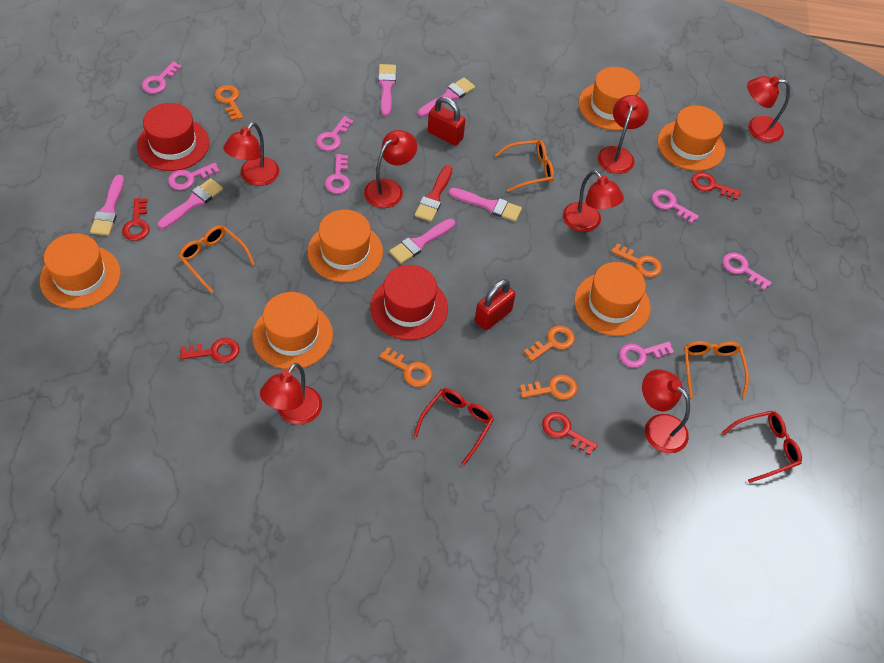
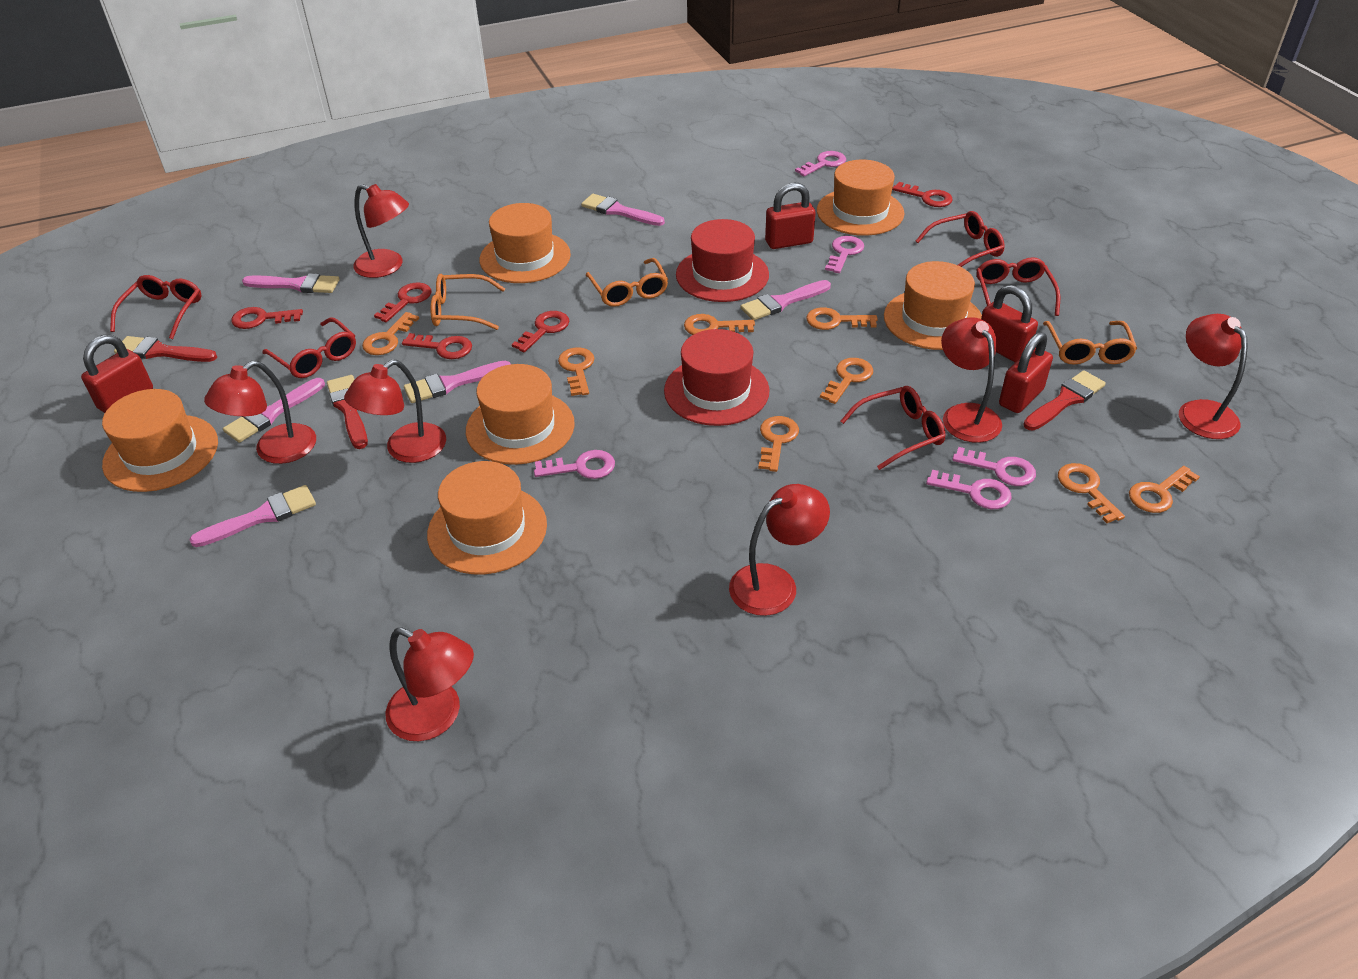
orange key: 5 -> 8
pink key: 7 -> 5
red brush: 1 -> 3
red glasses: 2 -> 5
red key: 4 -> 5
red padlock: 2 -> 4

